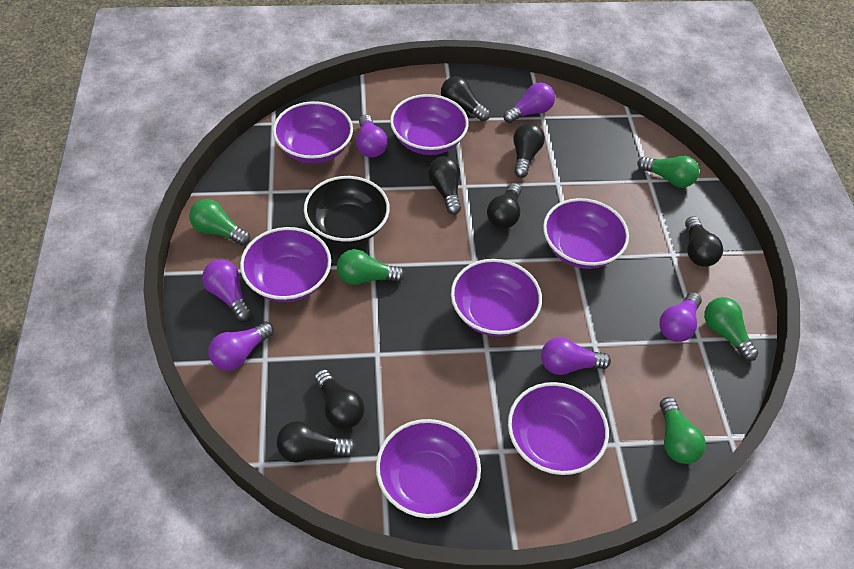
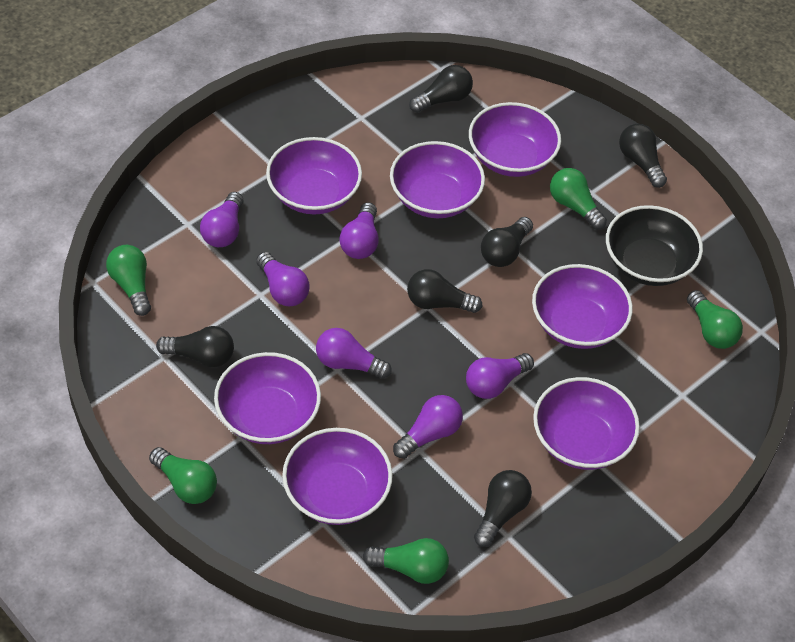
black light bulb: 7 -> 6

